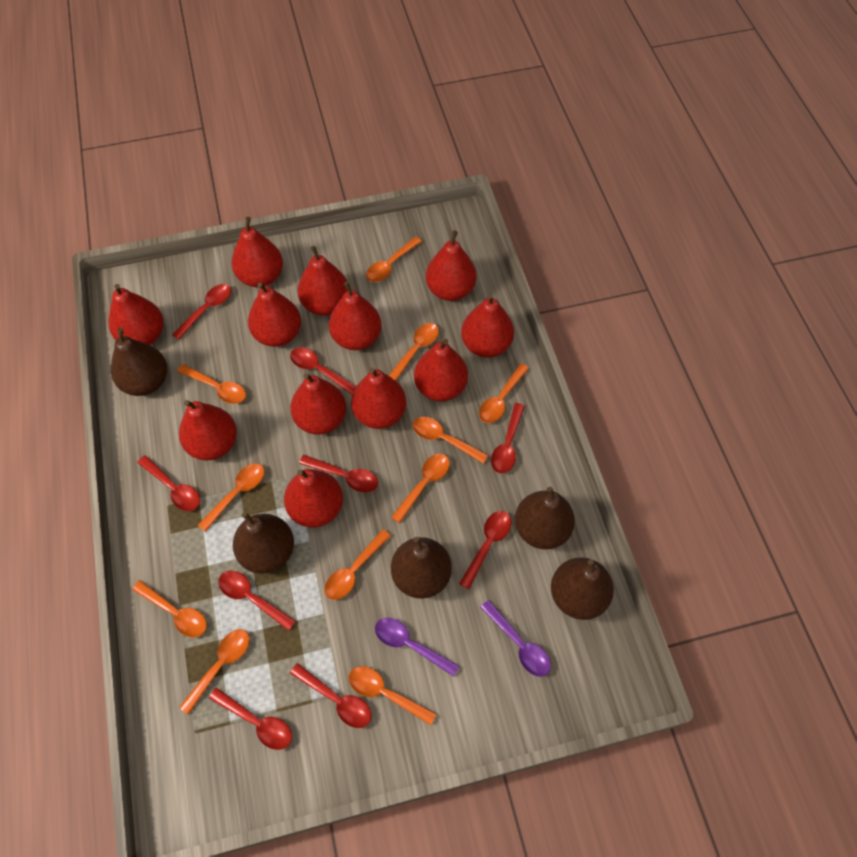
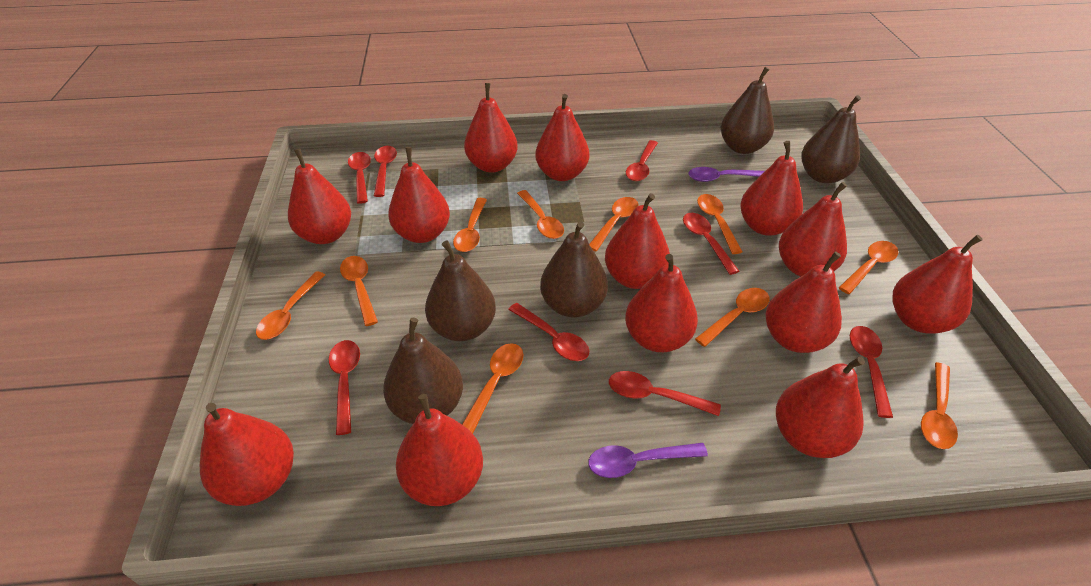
orange spoon: 11 -> 10
red pear: 12 -> 13
red spoon: 9 -> 8

